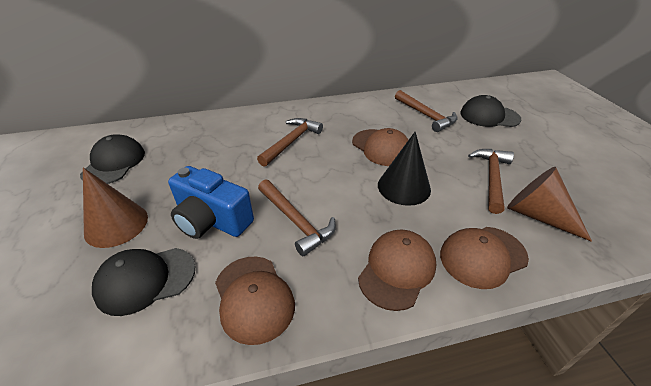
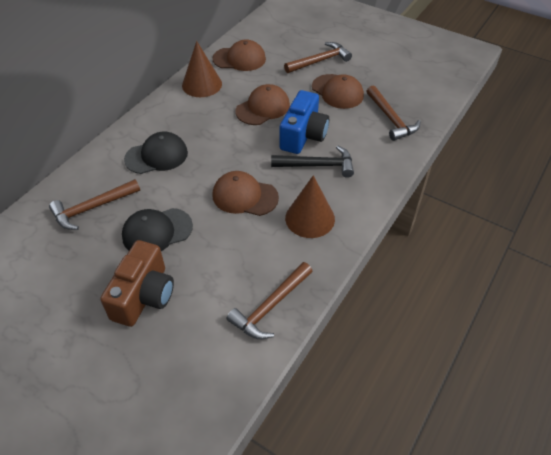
black cap: 3 -> 2
black cone: 1 -> 0
black hammer: 0 -> 1
brown camera: 0 -> 1

